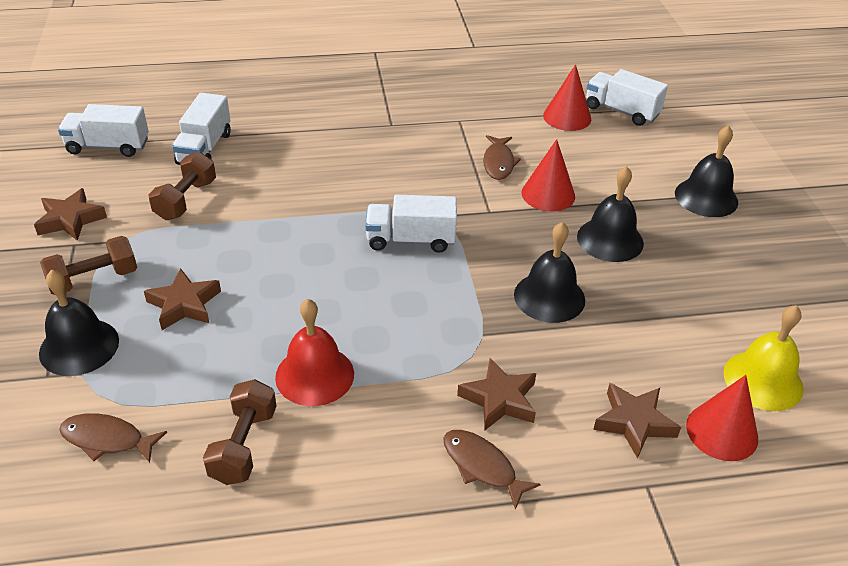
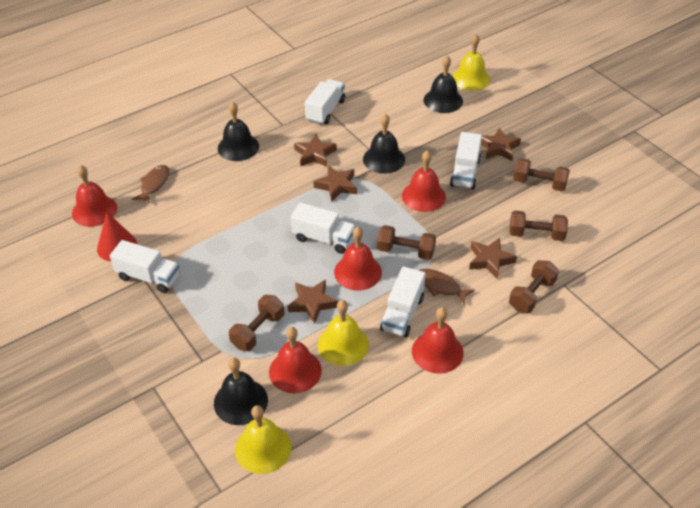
brown dumbbell: 3 -> 5
brown fish: 3 -> 2
brown star: 4 -> 5
red bell: 1 -> 5
red cone: 3 -> 1
white truck: 4 -> 5
yellow bell: 1 -> 3

